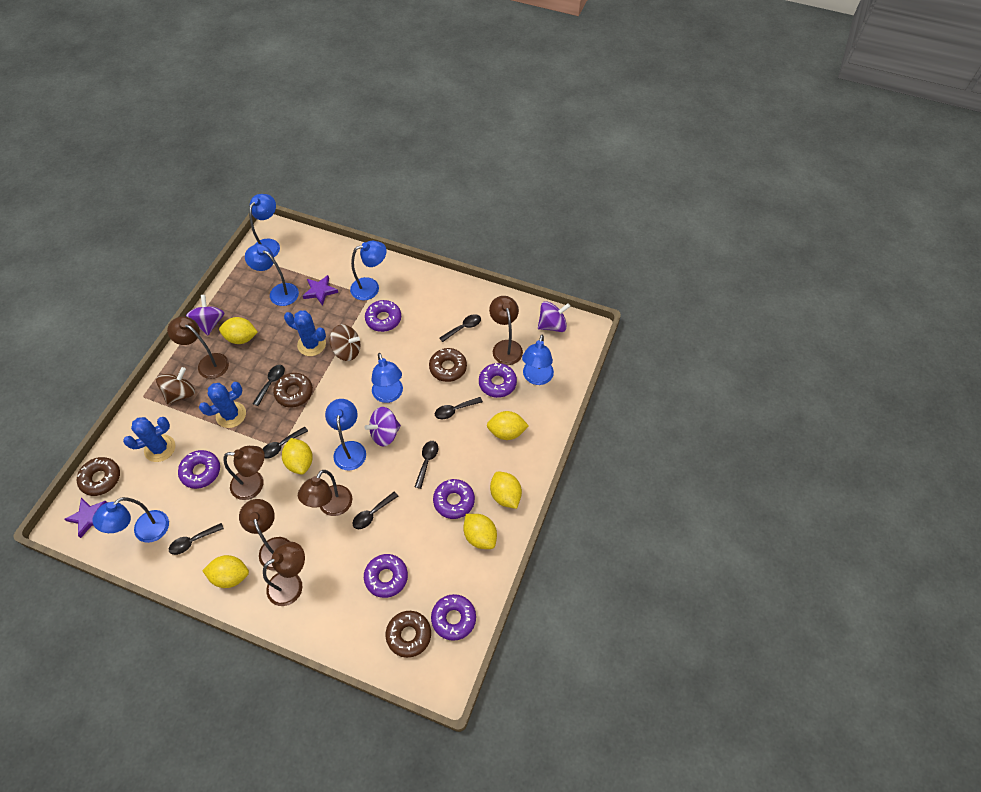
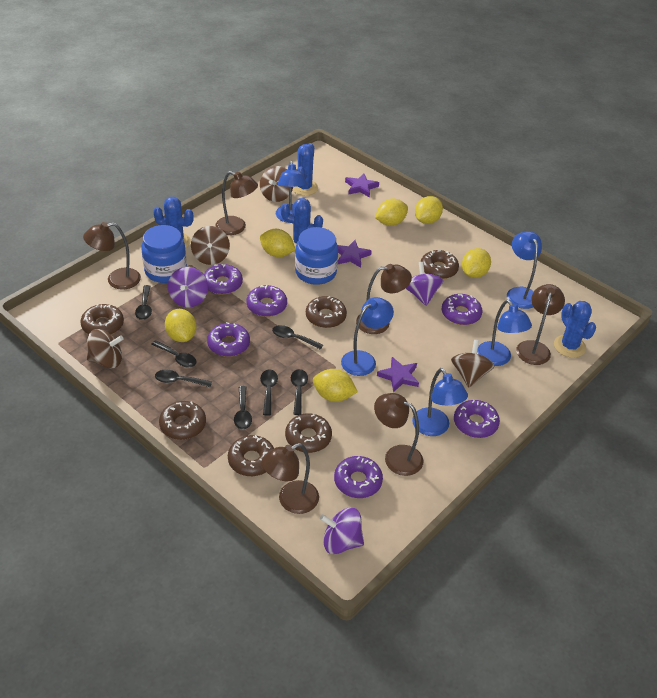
blue cactus: 3 -> 4
blue jar: 0 -> 2
blue lamp: 7 -> 5
brown donut: 4 -> 6
brown spinning top: 2 -> 4
purple star: 2 -> 3

